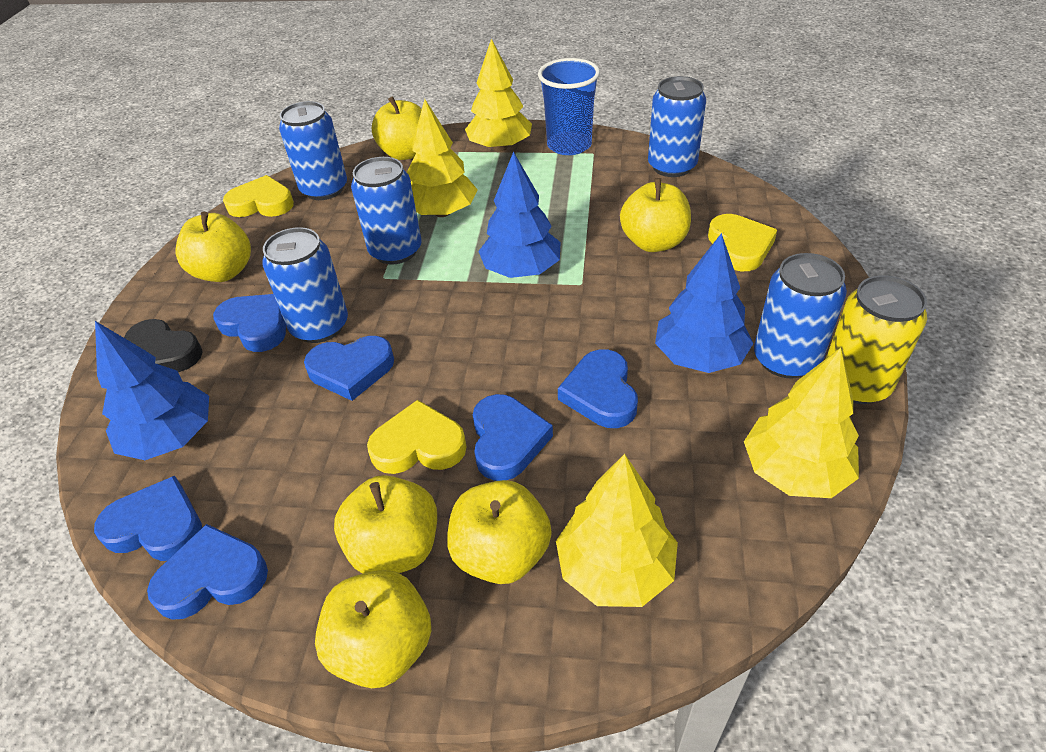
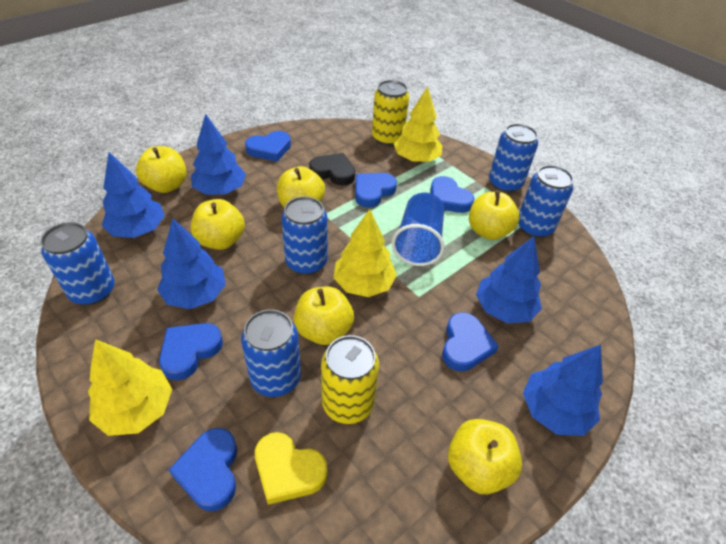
blue tree: 3 -> 5
yellow can: 1 -> 2
yellow heart: 3 -> 1
yellow tree: 4 -> 3

